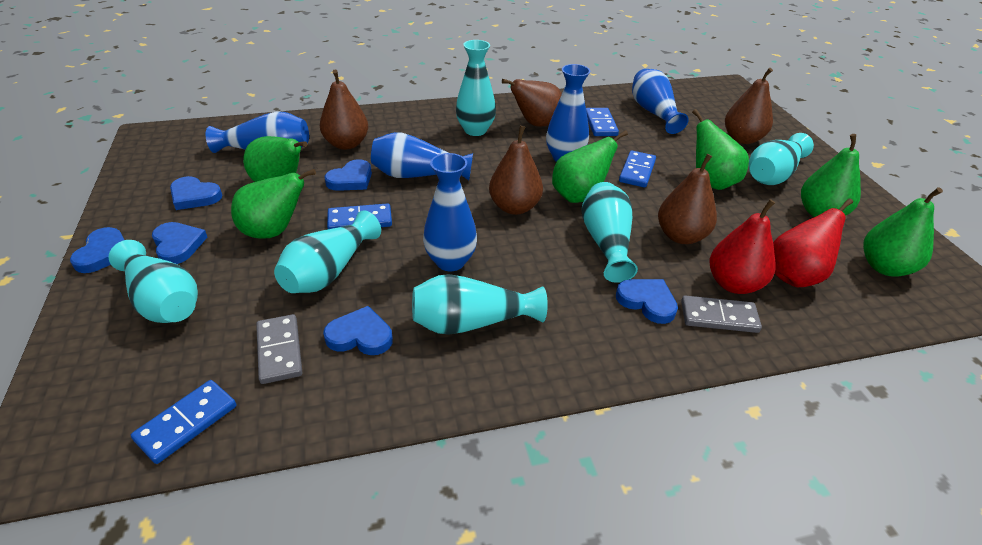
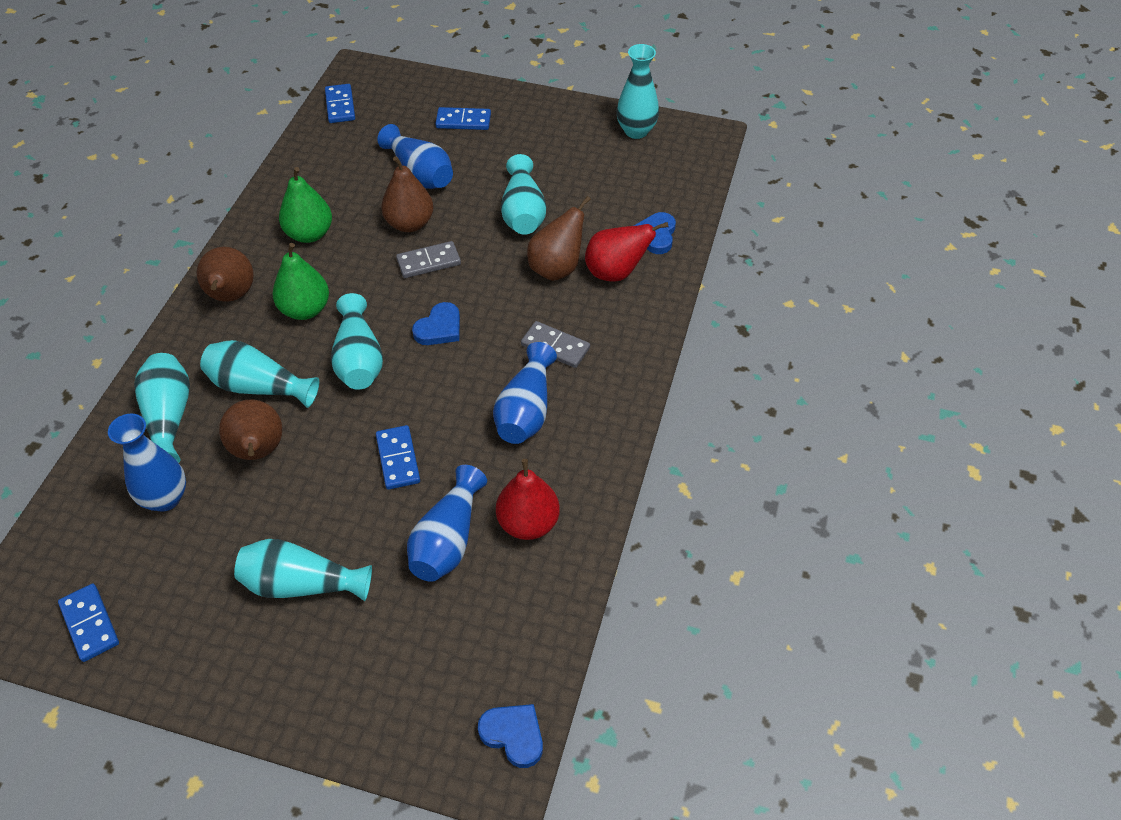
blue heart: 6 -> 3
blue vase: 5 -> 4
brown pear: 5 -> 4
green pear: 6 -> 2

